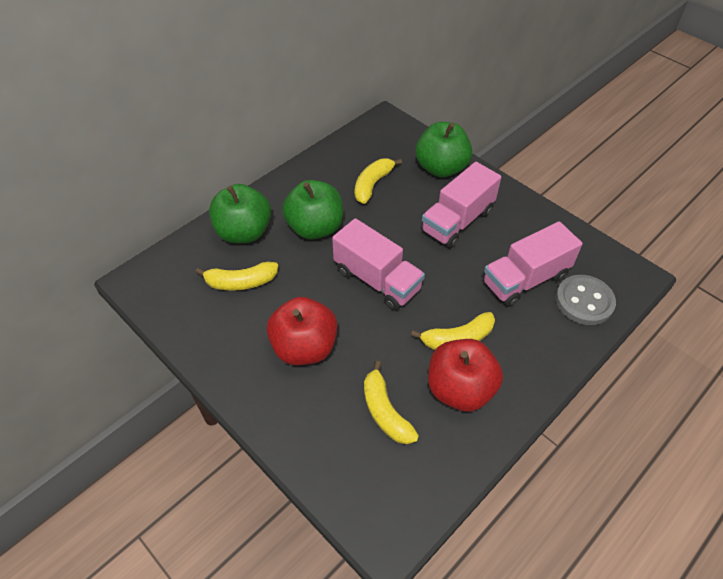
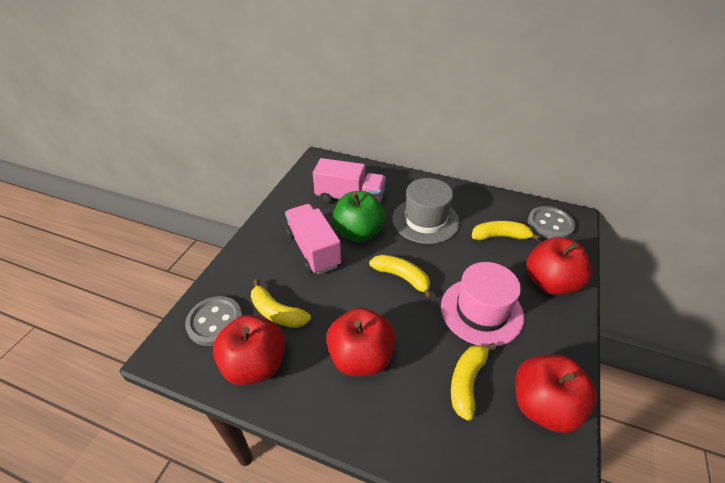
green apple: 3 -> 1
grey button: 1 -> 2
grey hat: 0 -> 1
pink hat: 0 -> 1
pink truck: 3 -> 2
red apple: 2 -> 4

